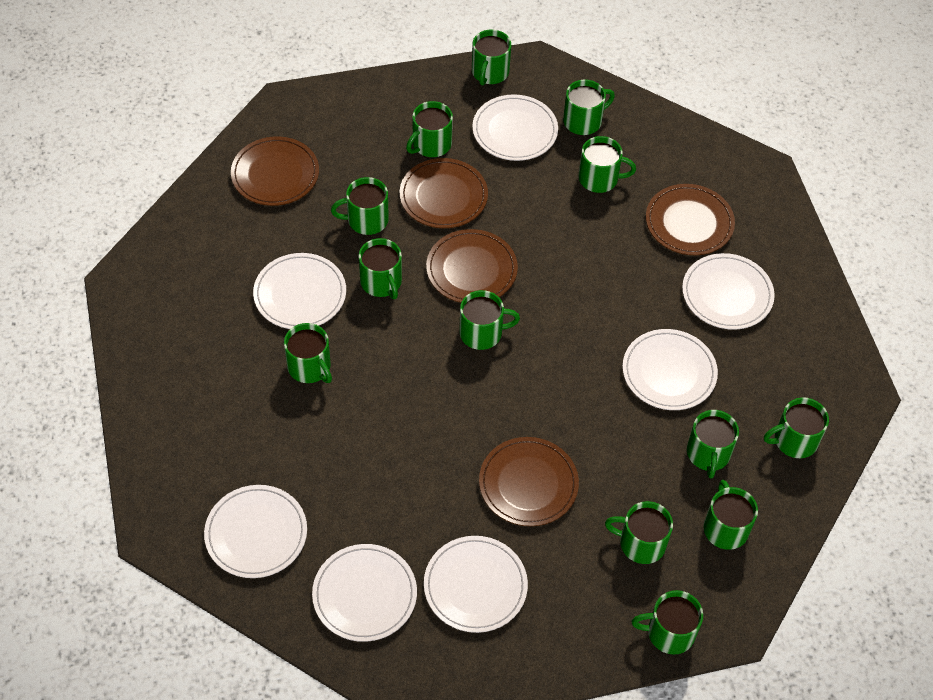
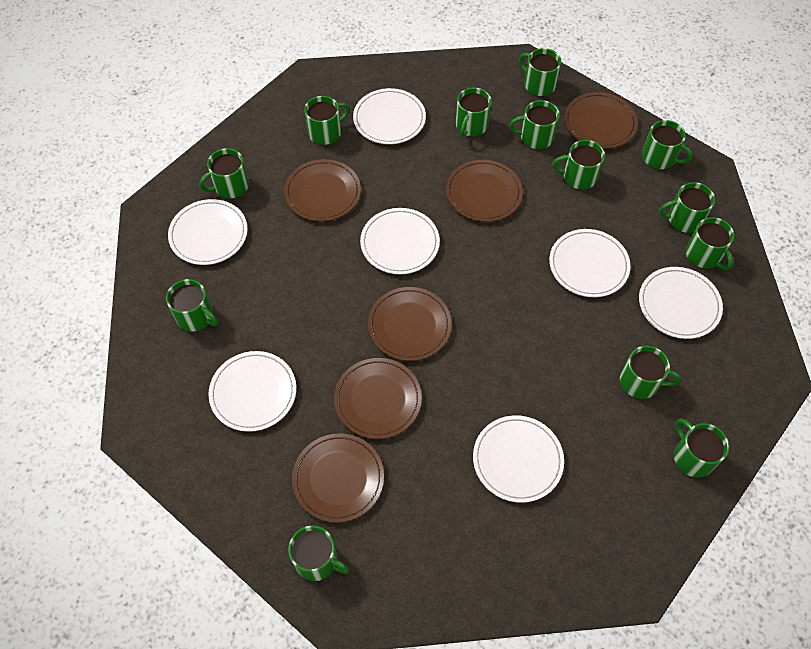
brown plate: 5 -> 6

